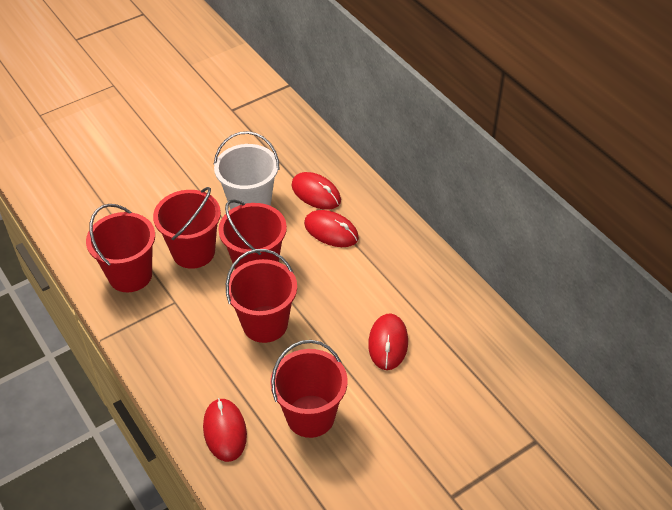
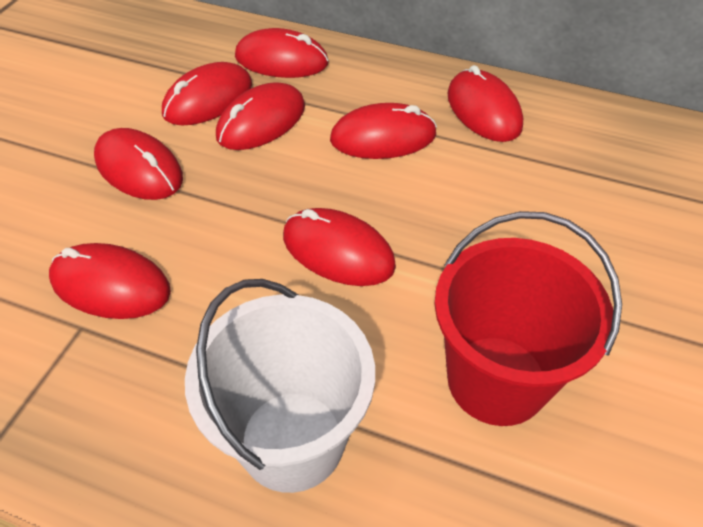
red bucket: 5 -> 1
red mouse: 4 -> 8

